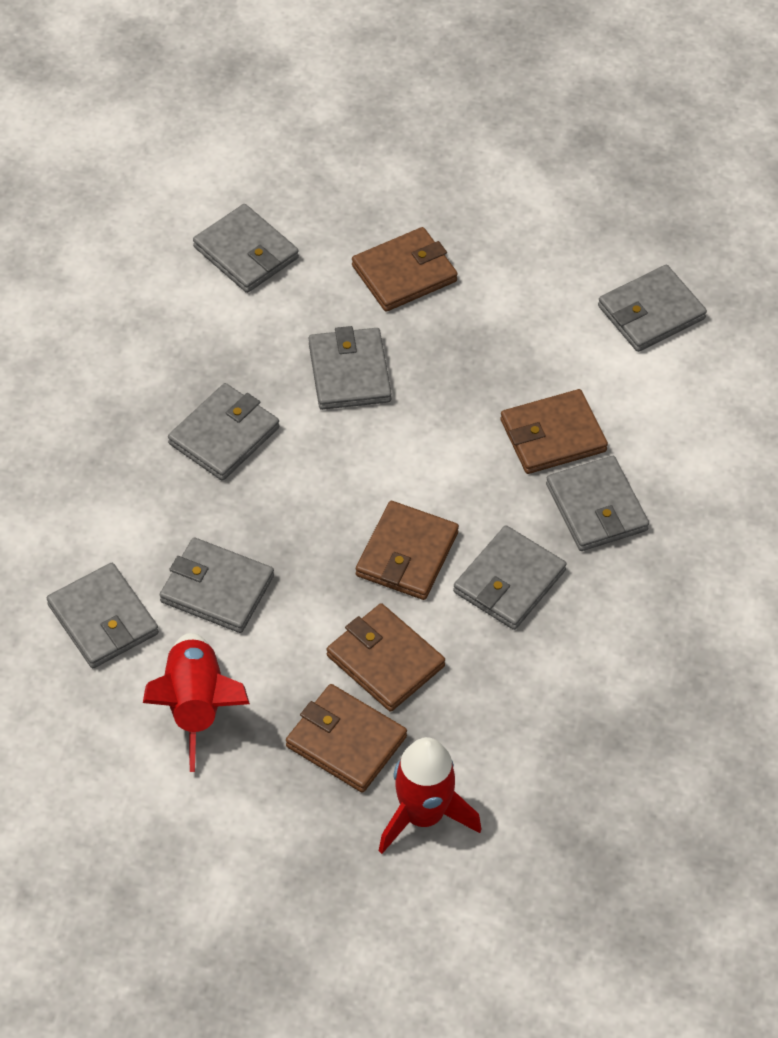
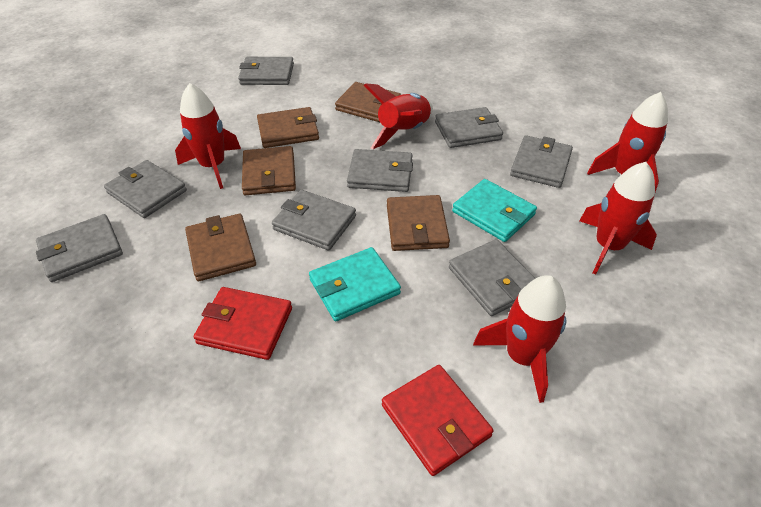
red rocket: 2 -> 5
red wallet: 0 -> 2
turquoise wallet: 0 -> 2

